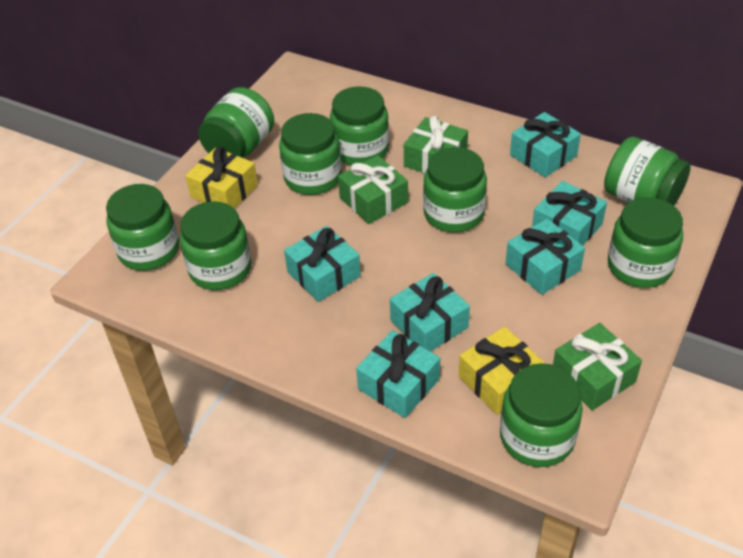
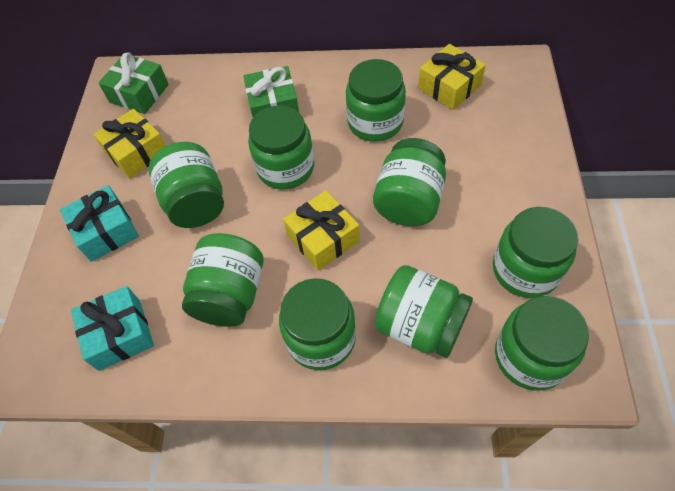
green gift: 3 -> 2
turquoise gift: 6 -> 2
yellow gift: 2 -> 3

